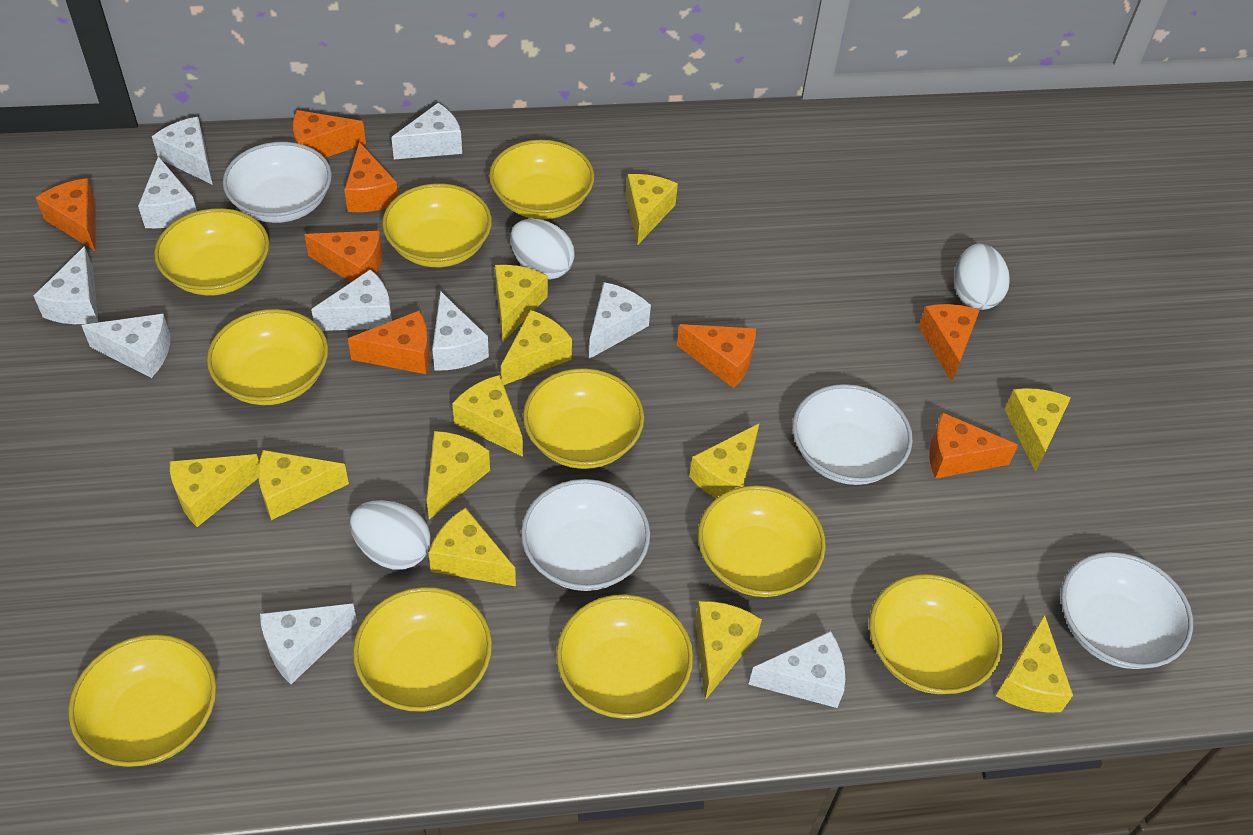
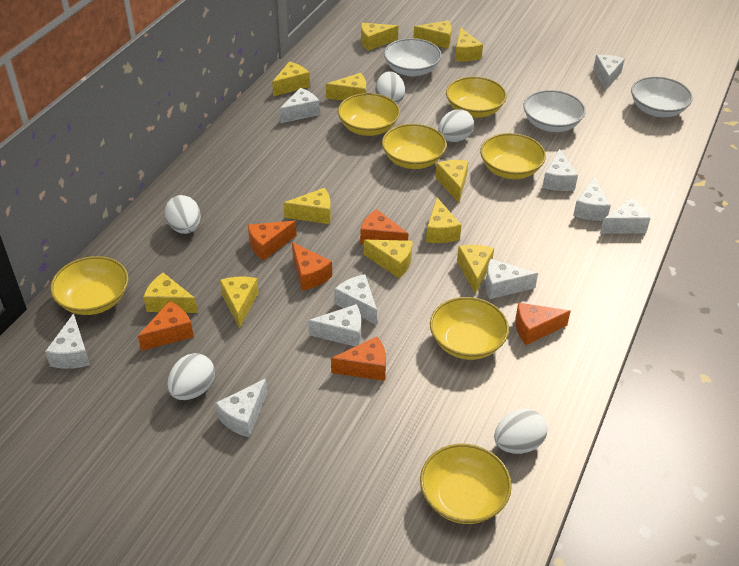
orange cheese: 8 -> 6
white bowl: 4 -> 3
white egg: 3 -> 5
yellow bowl: 10 -> 7

